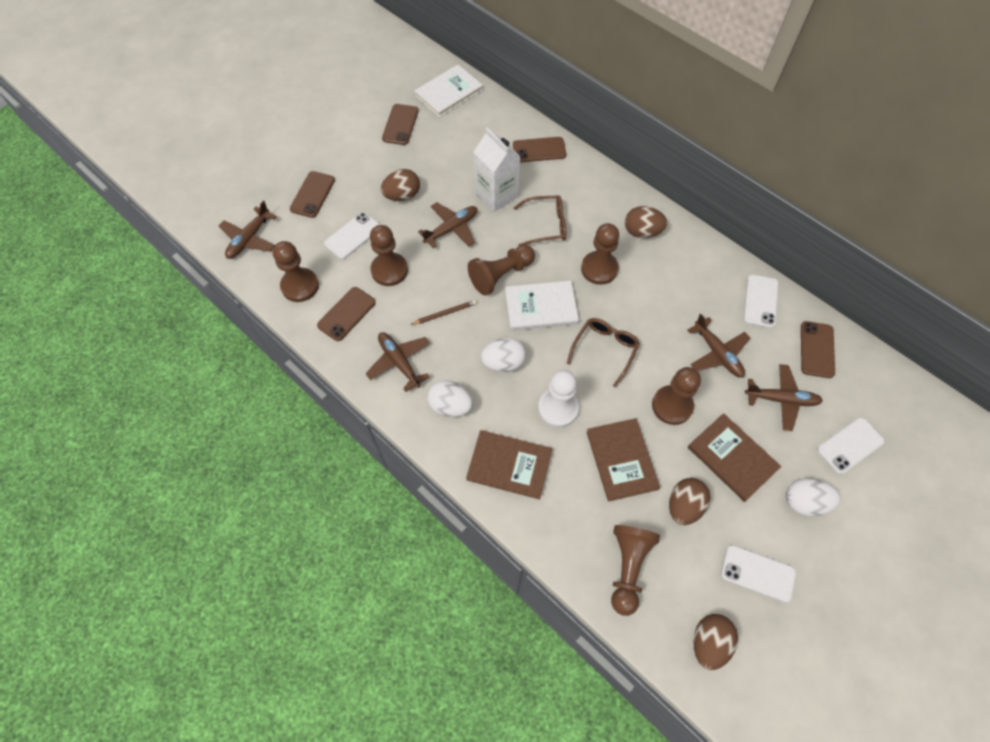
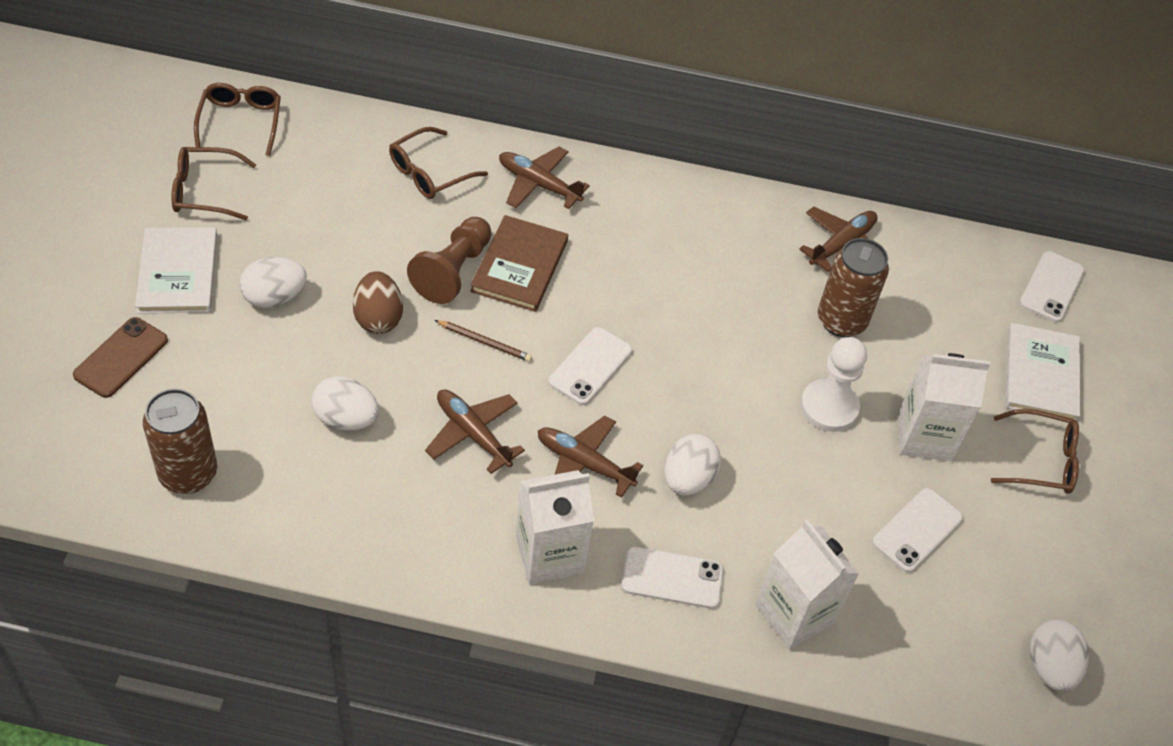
brown book: 3 -> 1
brown can: 0 -> 2
brown egg: 4 -> 1
brown glasses: 2 -> 4
brown pawn: 6 -> 1
brown phone: 5 -> 1
brown plane: 5 -> 4
white carton: 1 -> 3
white egg: 3 -> 4

